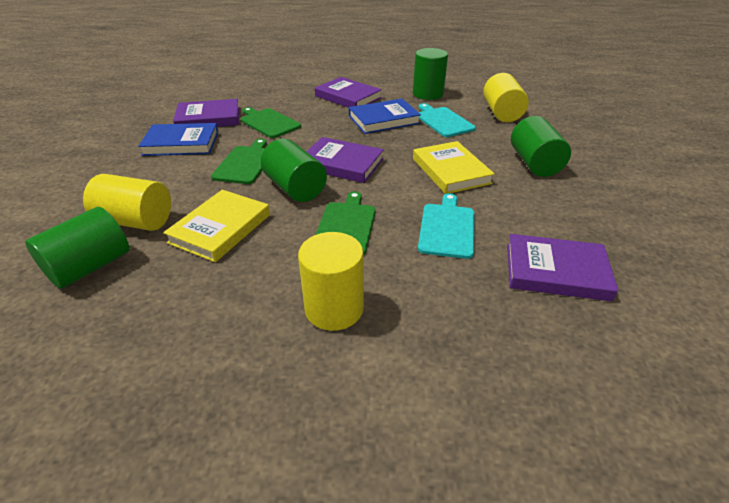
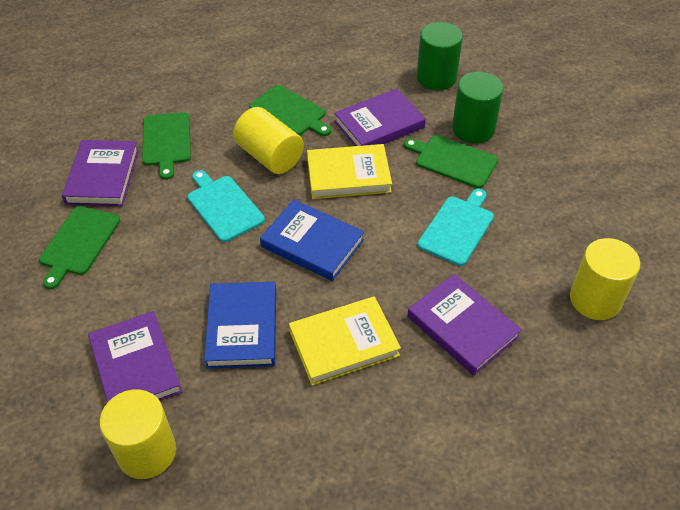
green cutting board: 3 -> 4
green cylinder: 4 -> 2

